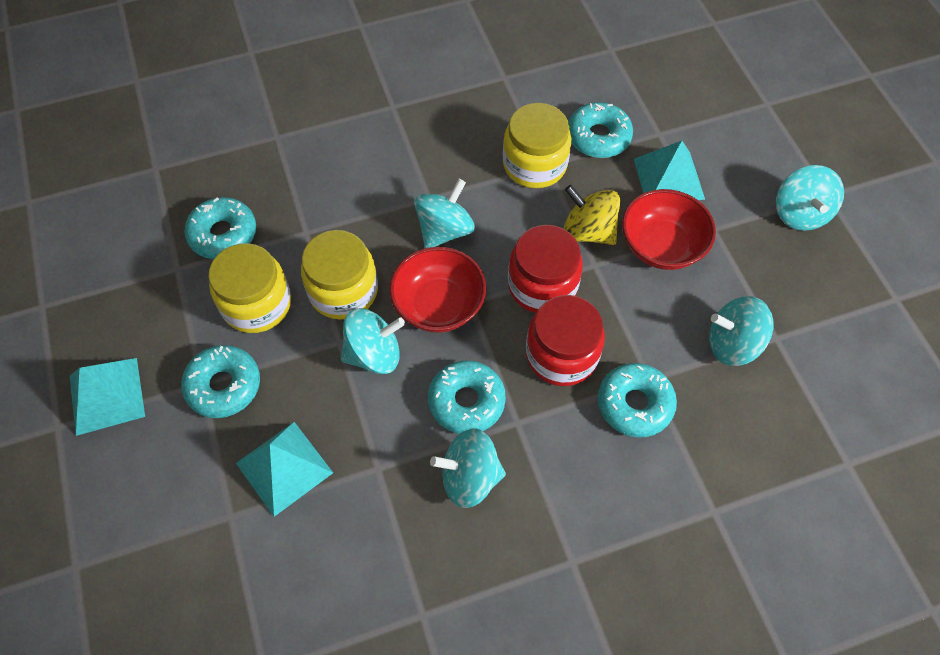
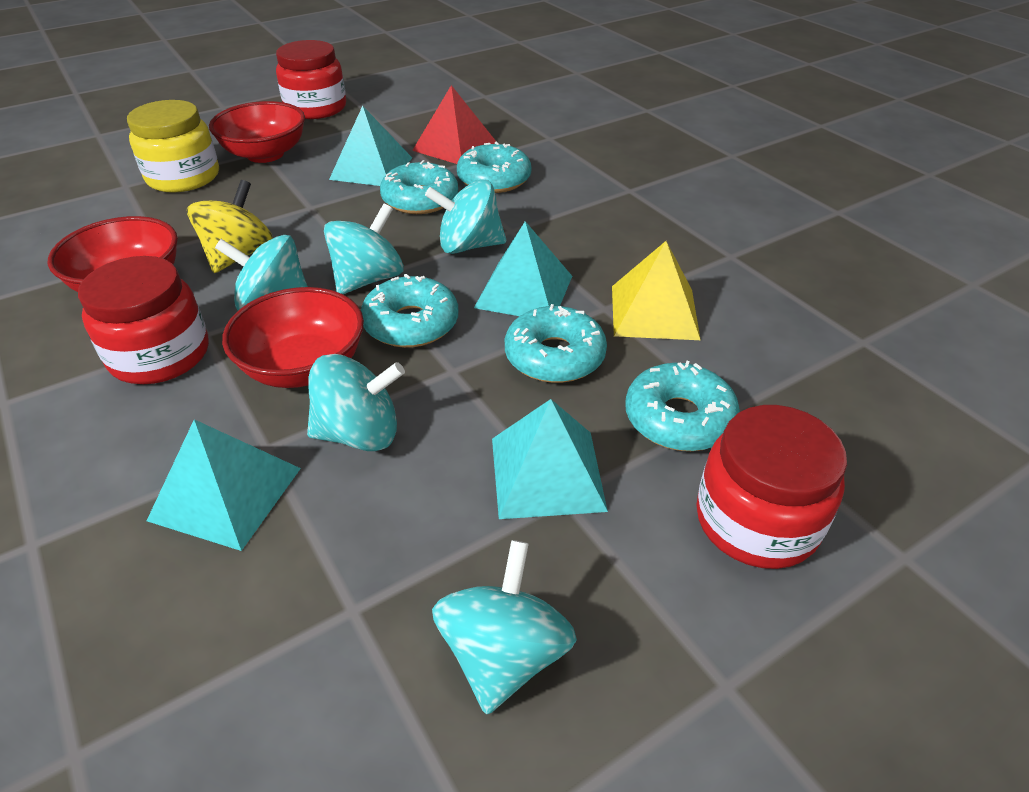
red bowl: 2 -> 3
red jar: 2 -> 3
red pyramid: 0 -> 1
turquoise pyramid: 3 -> 4
yellow jar: 3 -> 1
yellow pyramid: 0 -> 1

